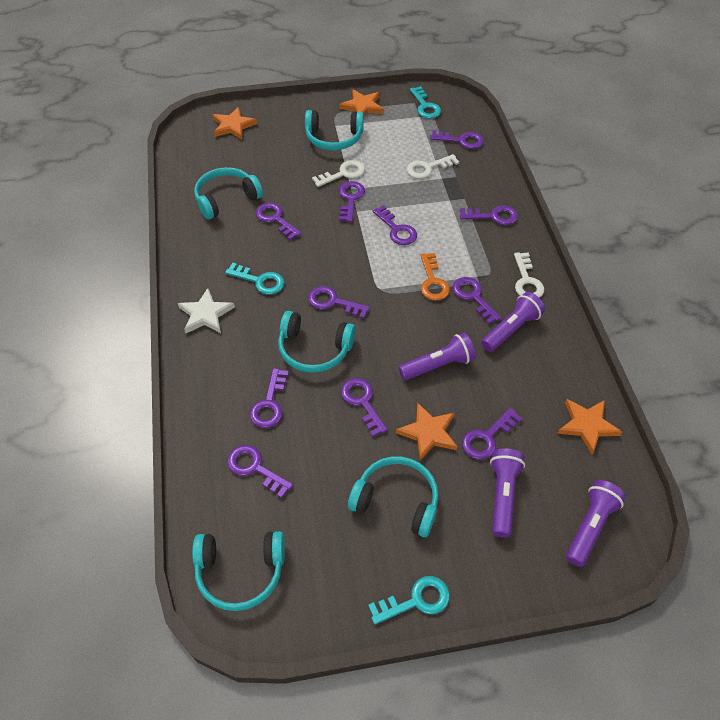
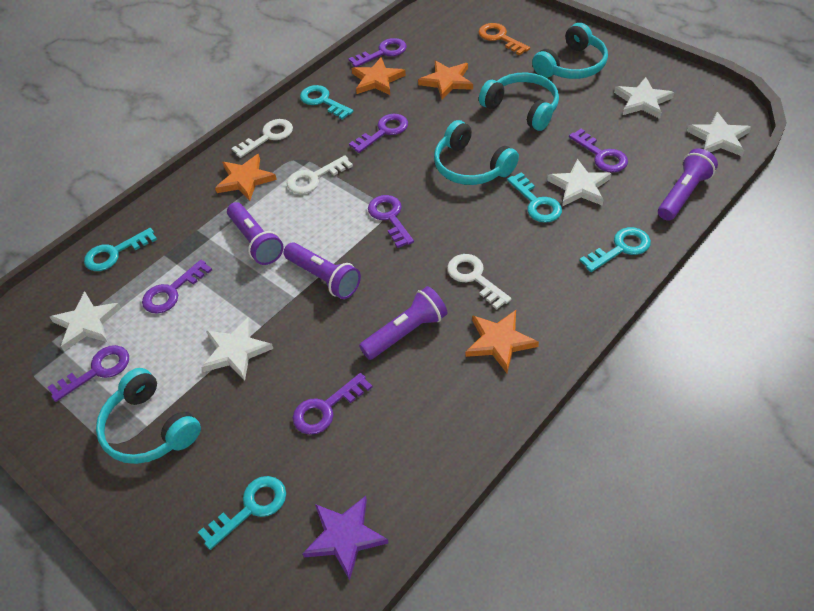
purple key: 11 -> 7
purple star: 0 -> 1
turquoise headphones: 5 -> 4
turquoise key: 3 -> 5
white star: 1 -> 5

